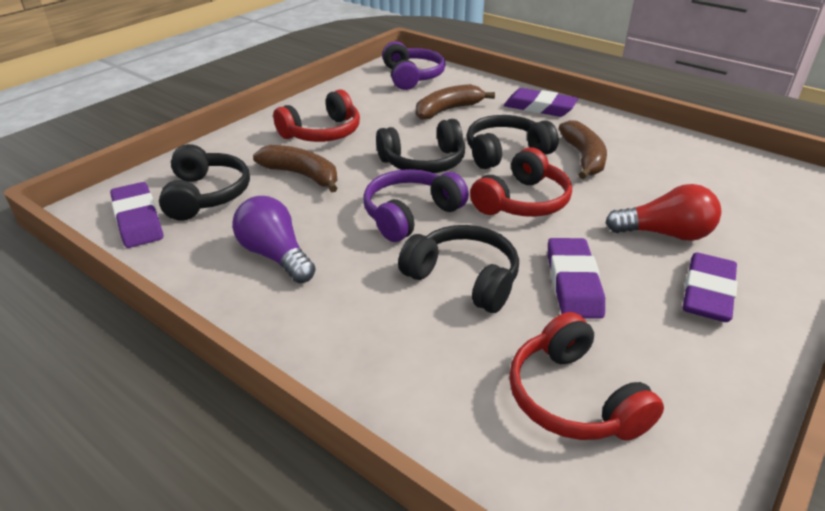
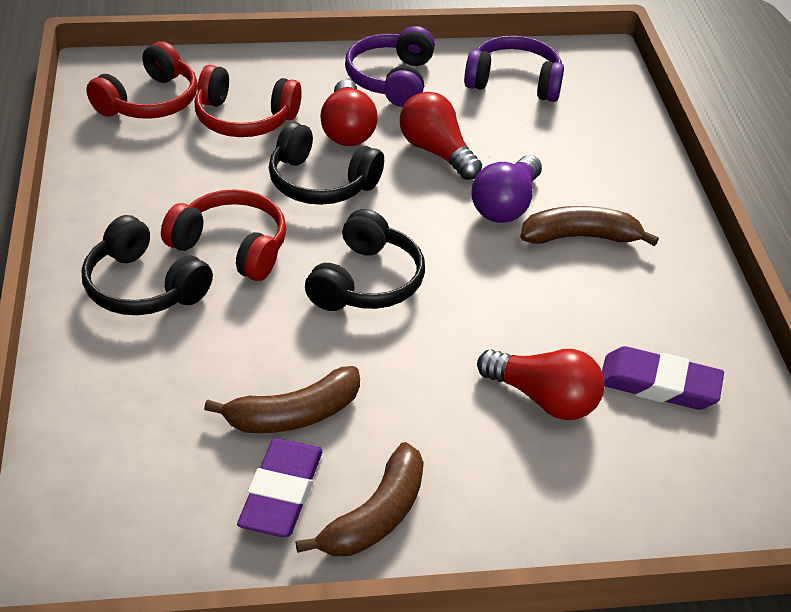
black headphones: 4 -> 3
purple eraser: 4 -> 2
red light bulb: 1 -> 3

